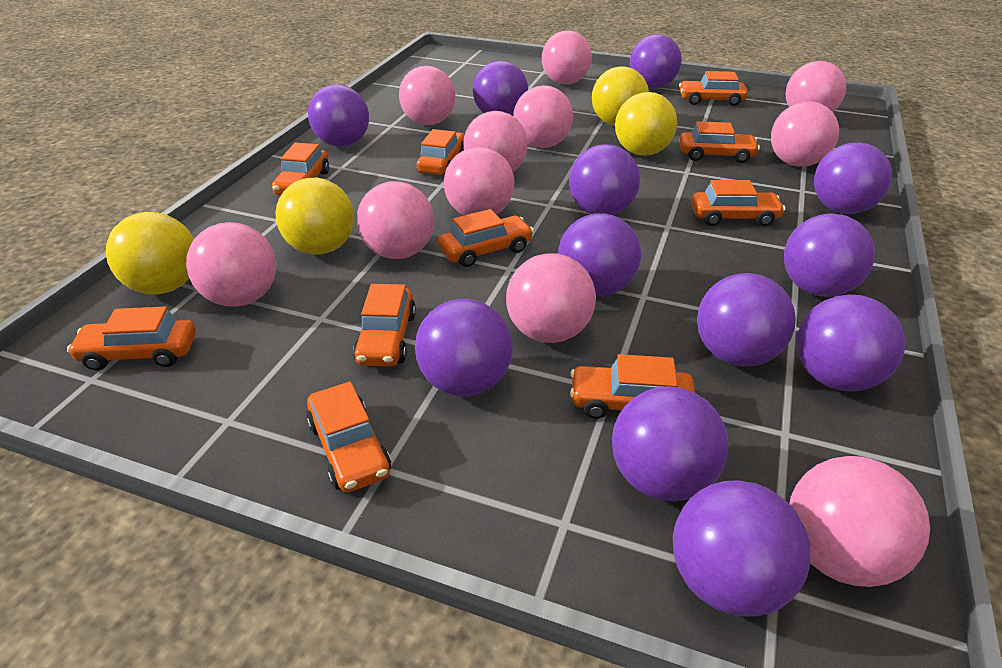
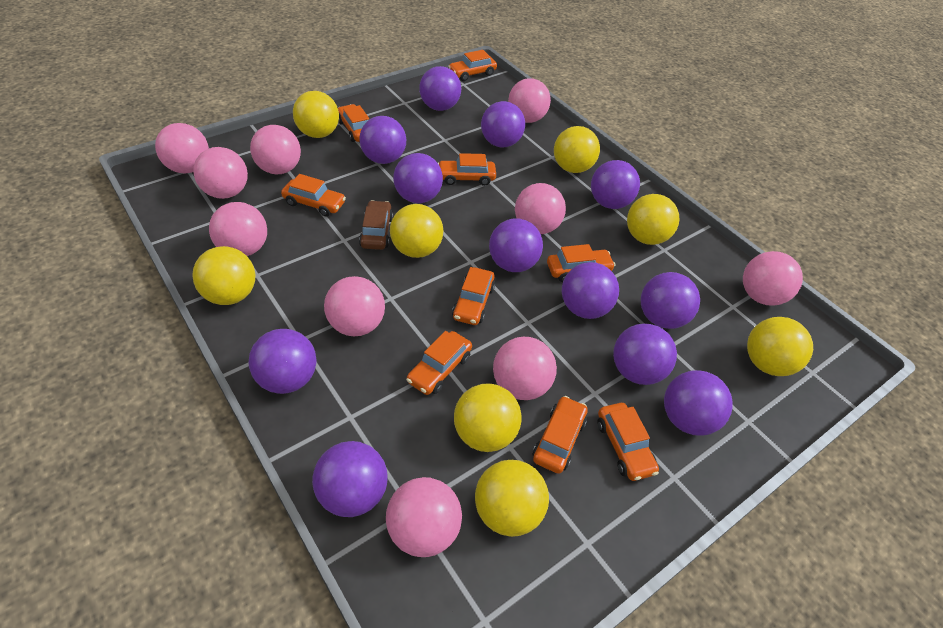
brown car: 0 -> 1
orange car: 10 -> 9
pink ball: 11 -> 10
yellow ball: 4 -> 8

